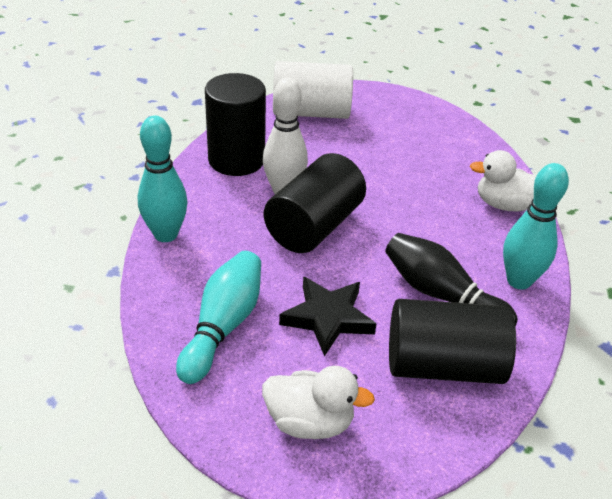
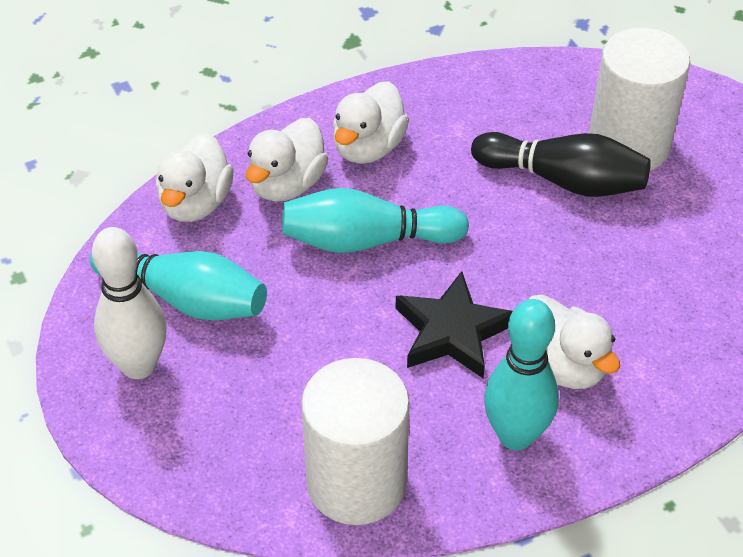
black cylinder: 3 -> 0
white cylinder: 1 -> 2
white duck: 2 -> 4

